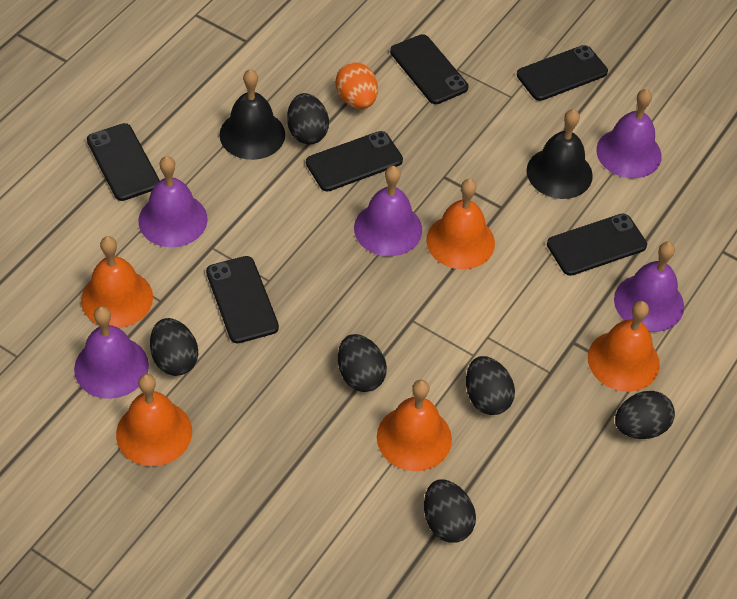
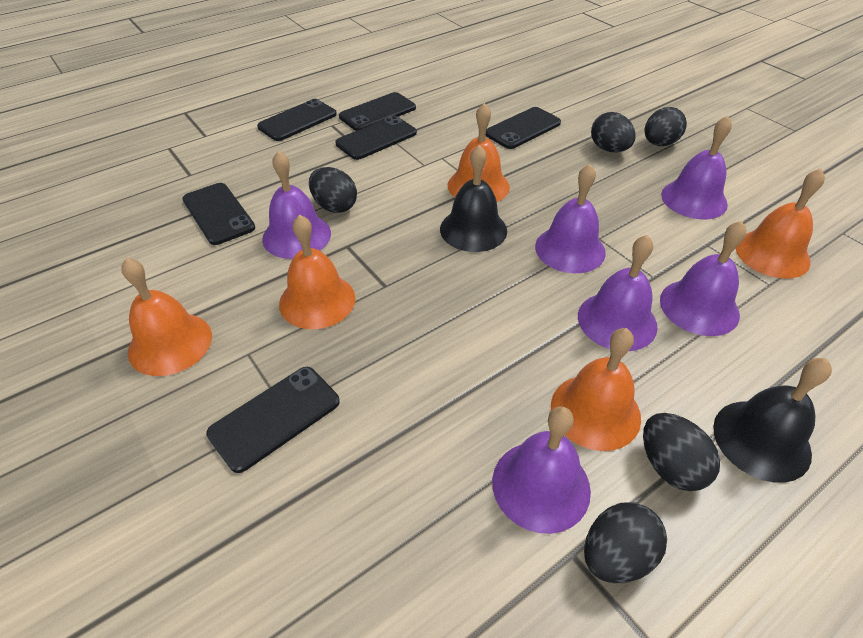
black egg: 6 -> 5
orange egg: 1 -> 0
purple bell: 5 -> 6

